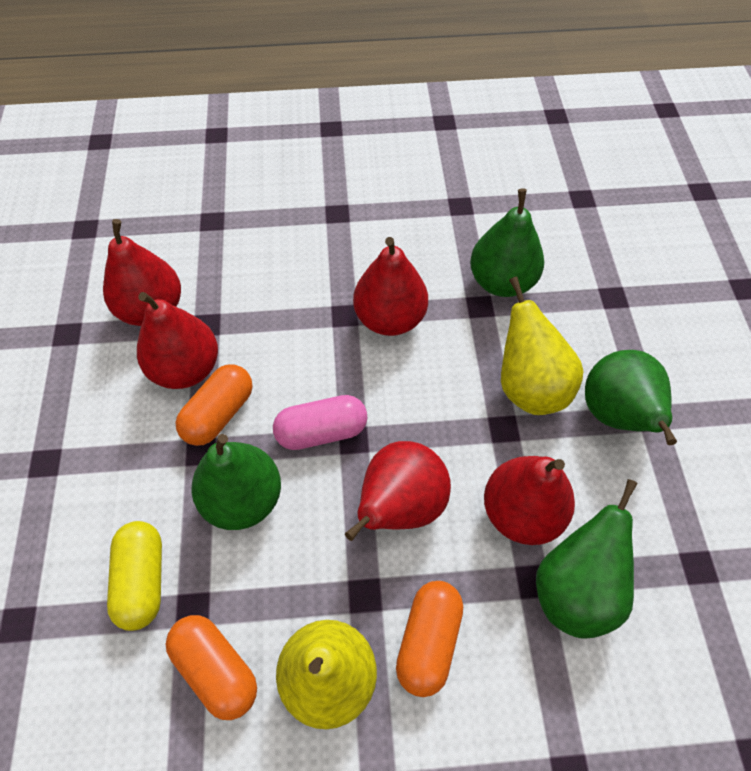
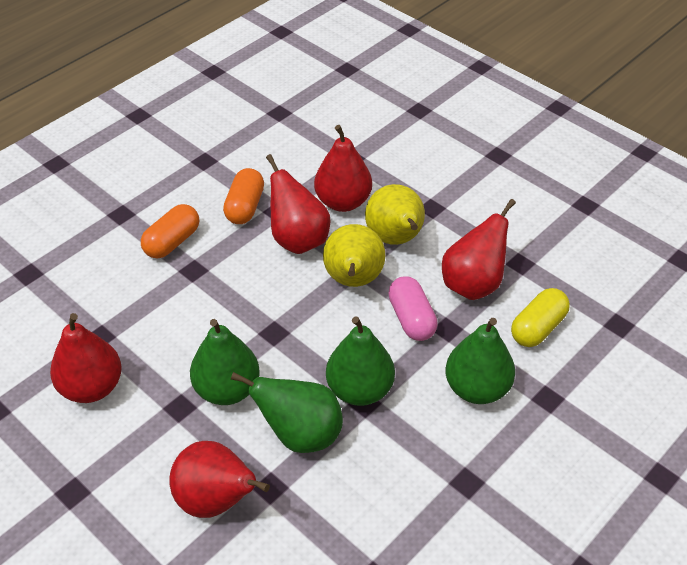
orange capsule: 3 -> 2

